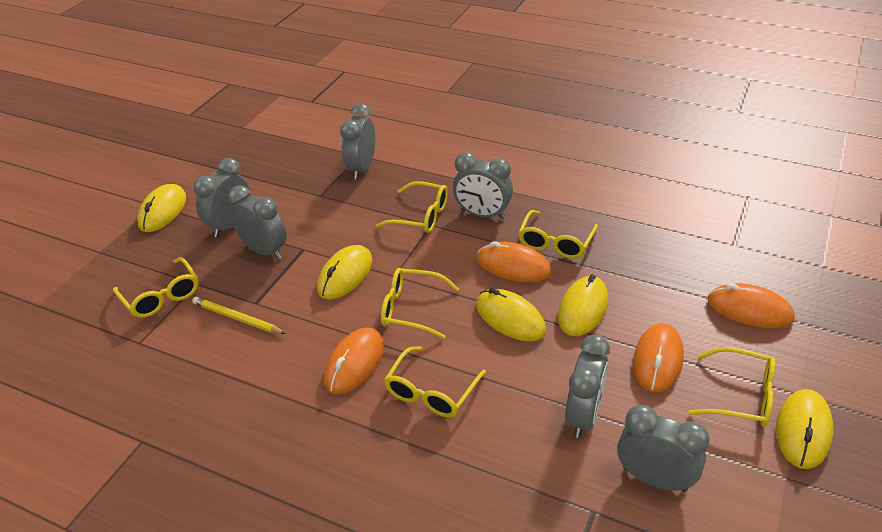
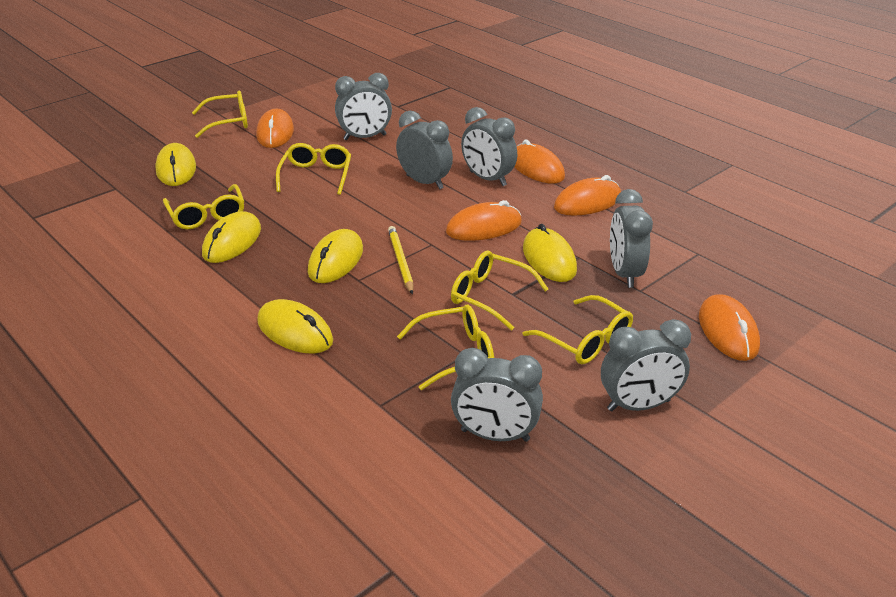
orange mouse: 4 -> 5

